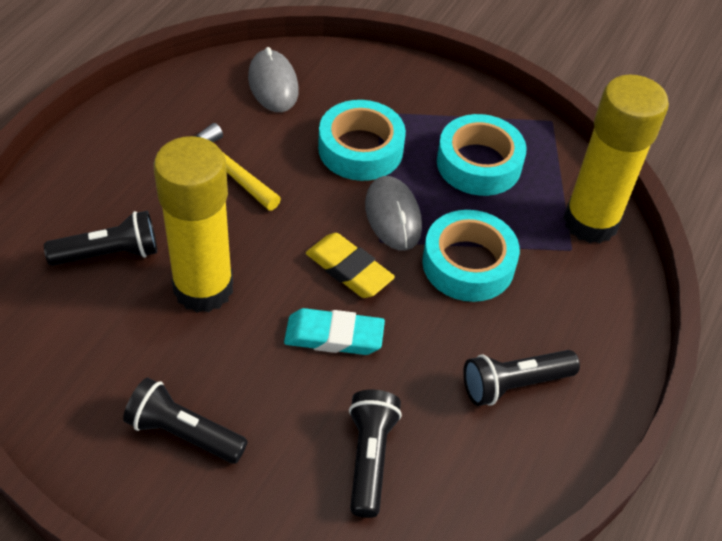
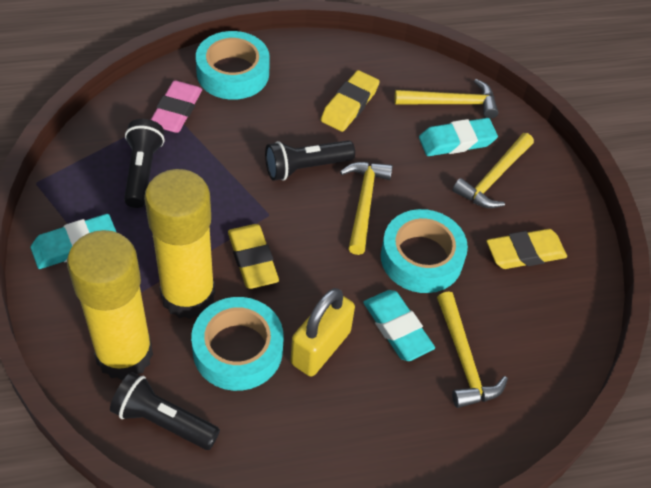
black flashlight: 4 -> 3
grey mouse: 2 -> 0
pink eraser: 0 -> 1
turquoise eraser: 1 -> 3
yellow eraser: 1 -> 3
yellow hammer: 1 -> 4
yellow padlock: 0 -> 1

